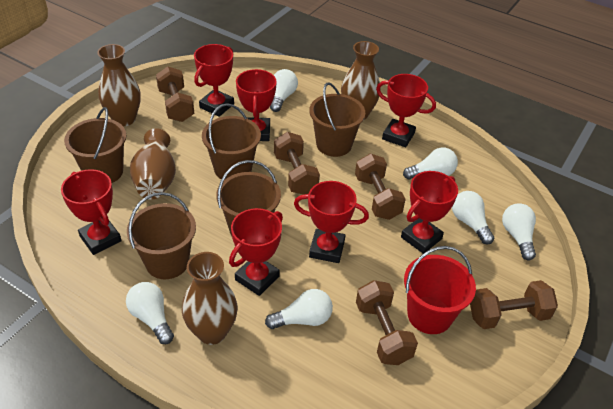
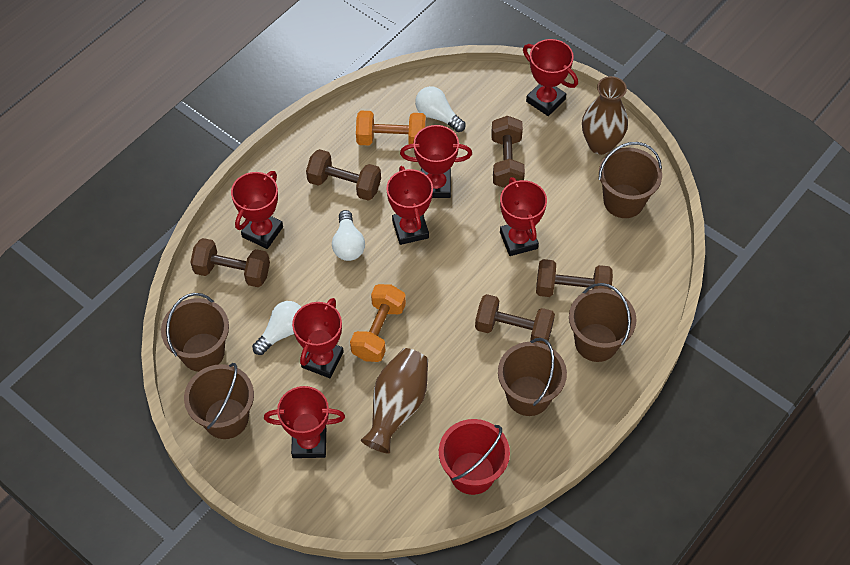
brown vase: 4 -> 2
orange dumbbell: 0 -> 2
white light bulb: 6 -> 3

